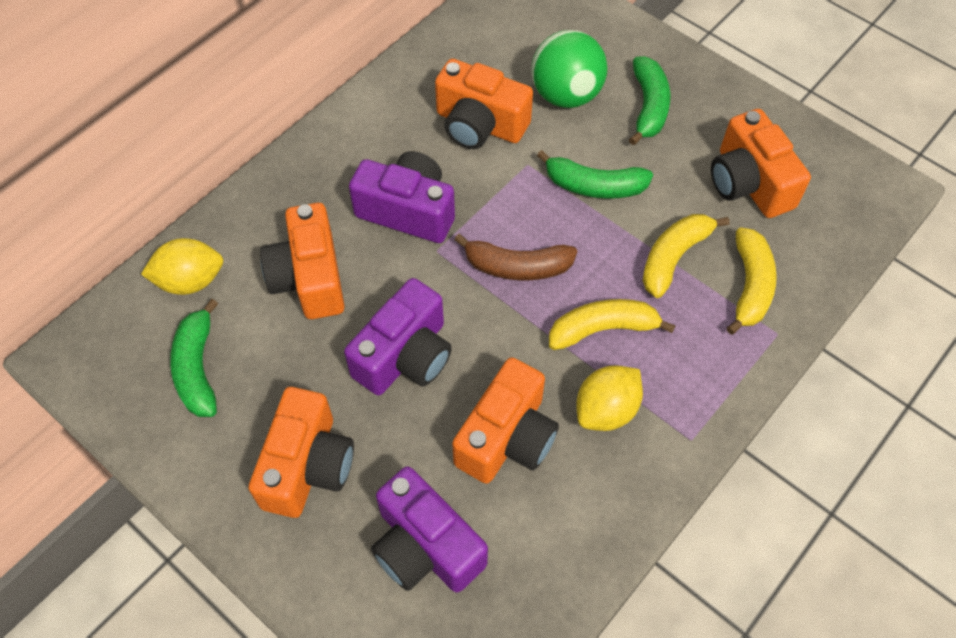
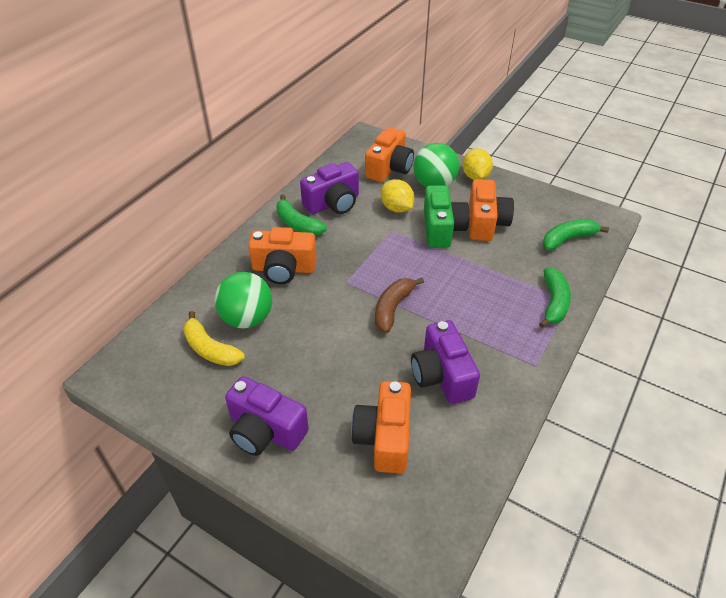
green ball: 1 -> 2
green camera: 0 -> 1
orange camera: 5 -> 4
yellow banana: 3 -> 1

